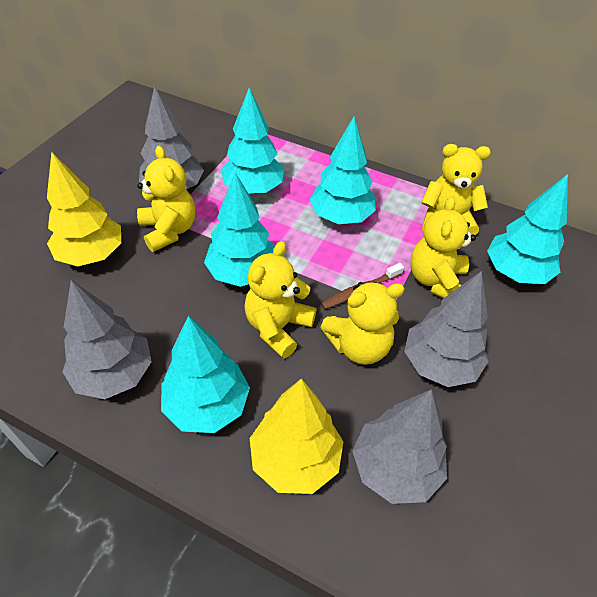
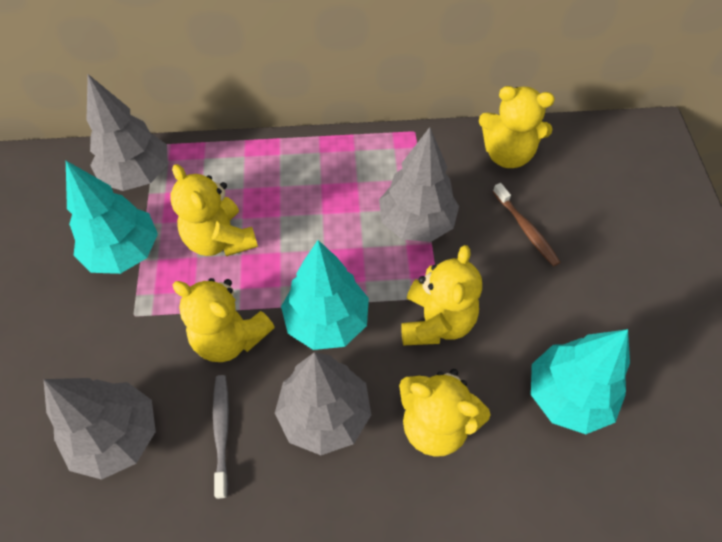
grey toothbrush: 0 -> 1
turquoise tree: 5 -> 3
yellow tree: 2 -> 0

